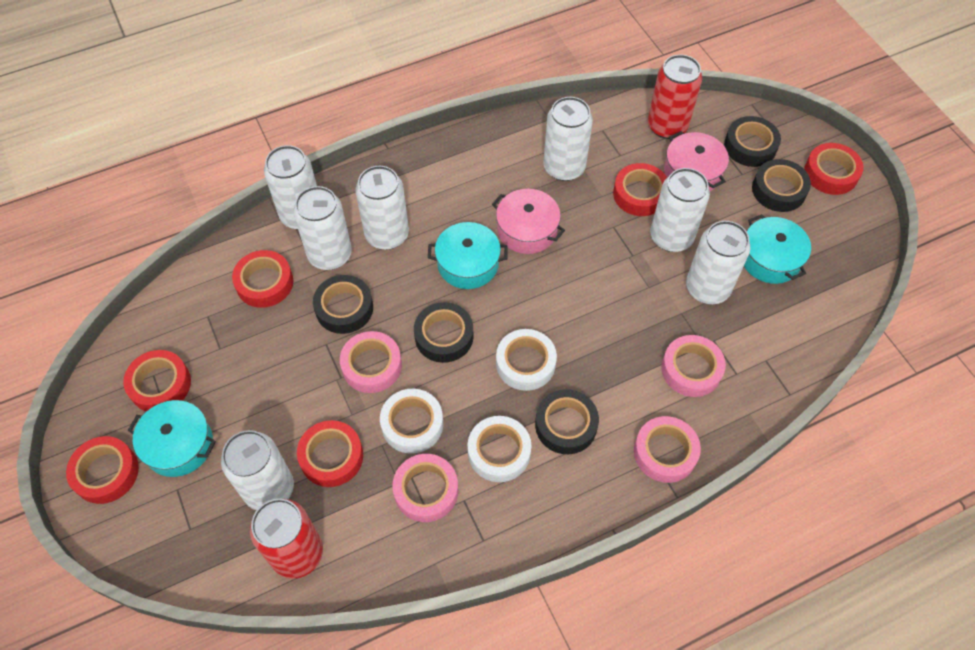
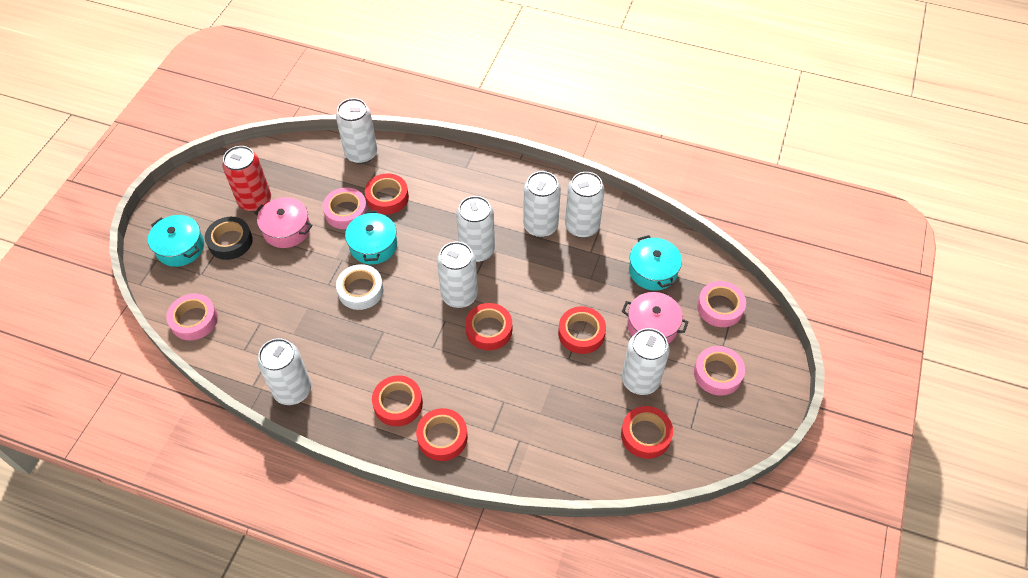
black tape: 5 -> 1
red can: 2 -> 1
white tape: 3 -> 1

